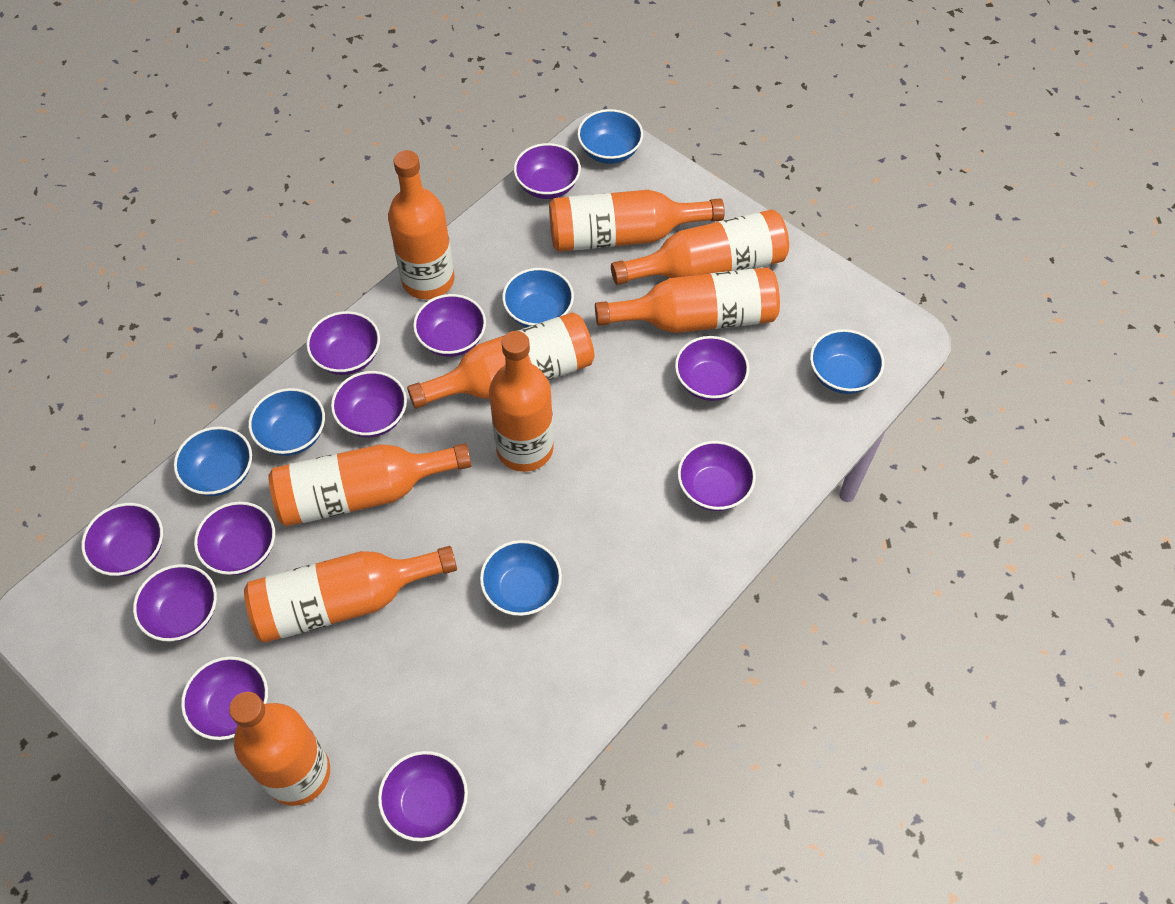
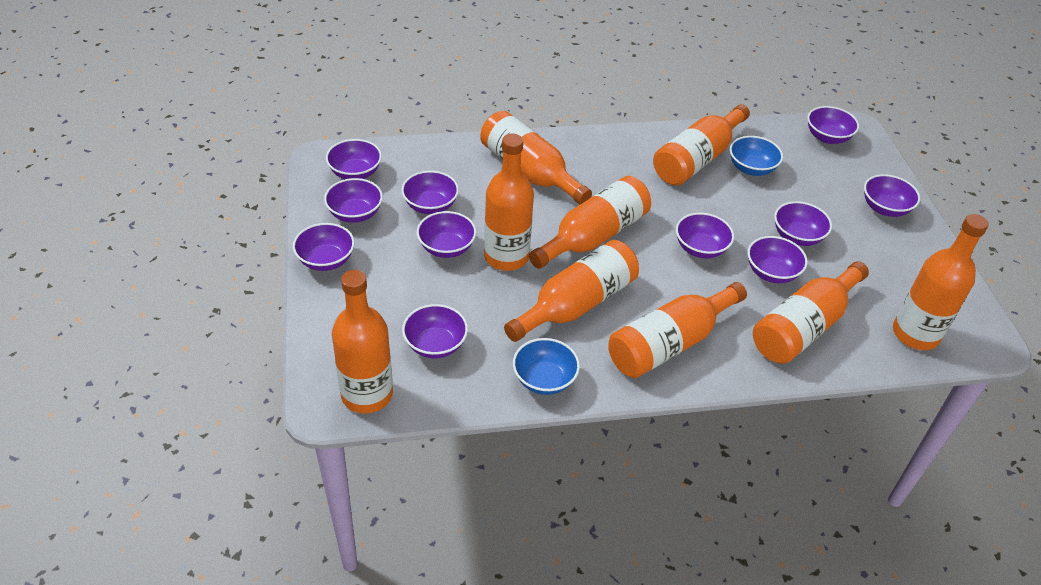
blue bowl: 6 -> 2

